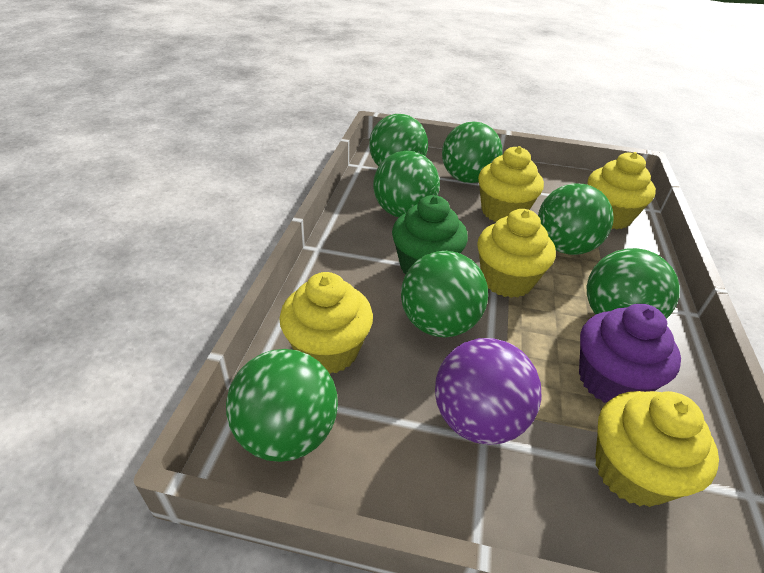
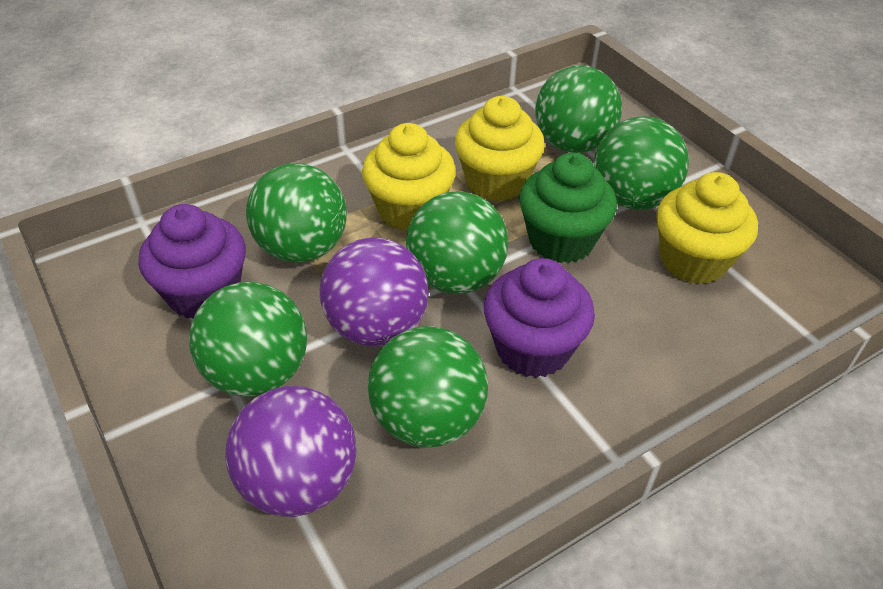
green ball: 7 -> 6
purple ball: 1 -> 2
purple cupcake: 1 -> 2
yellow cupcake: 5 -> 3

